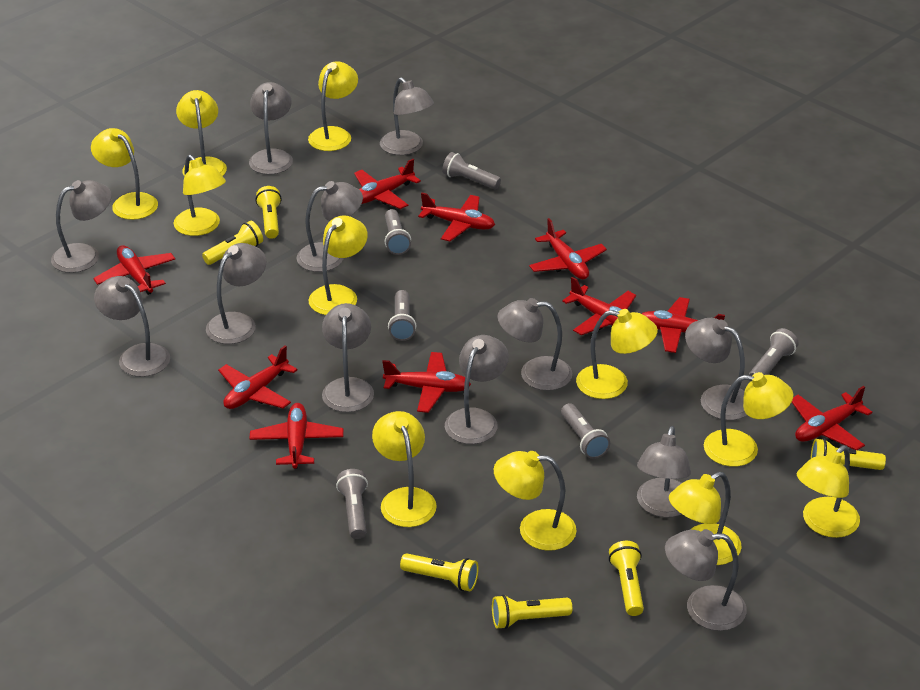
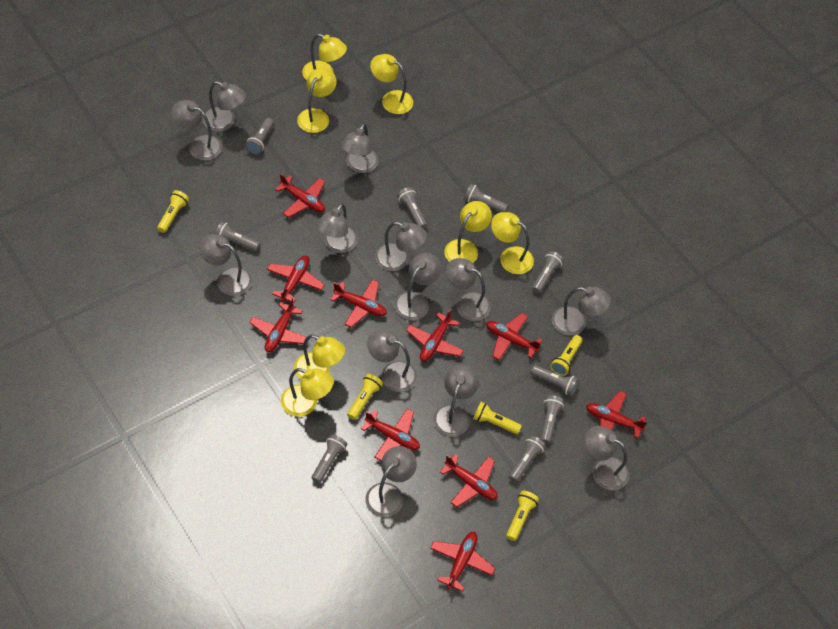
grey flashlight: 6 -> 9
grey lamp: 12 -> 13
yellow flashlight: 6 -> 5
yellow lamp: 11 -> 7

